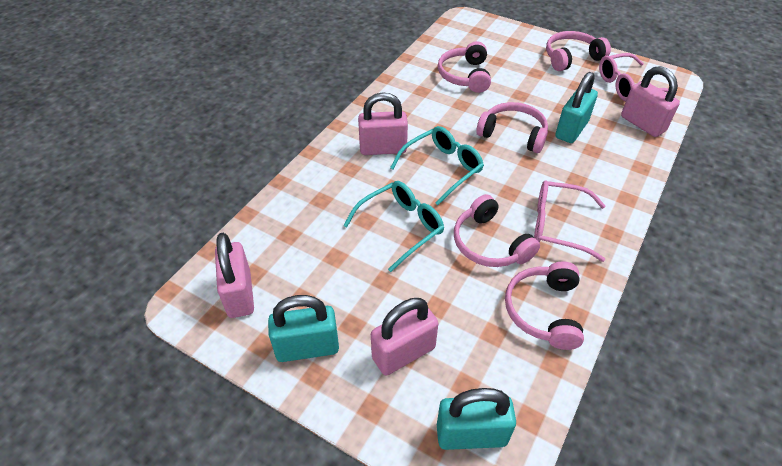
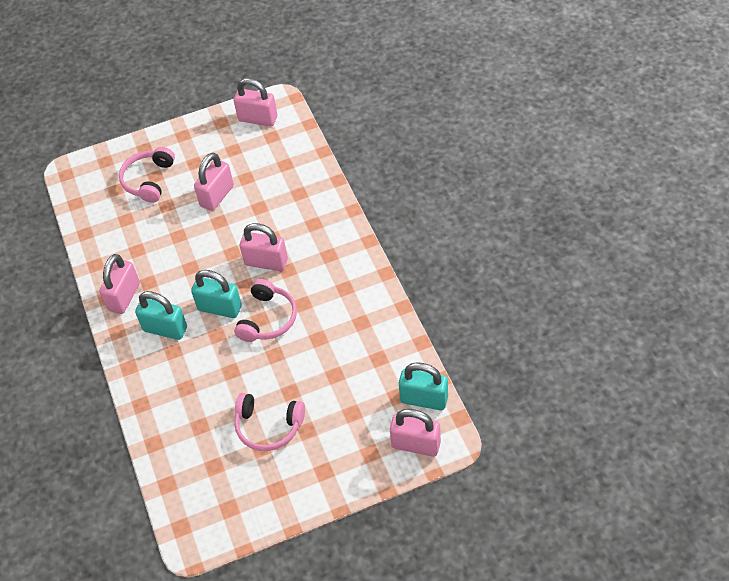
pink glasses: 2 -> 0
pink headphones: 5 -> 3
pink padlock: 4 -> 5
turquoise glasses: 2 -> 0

